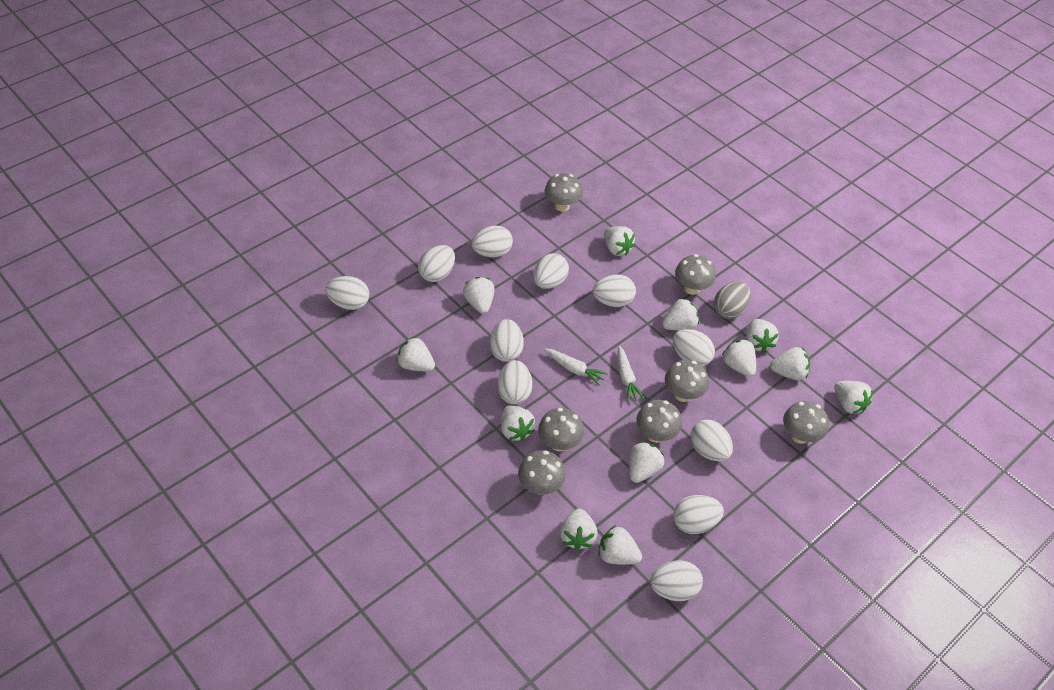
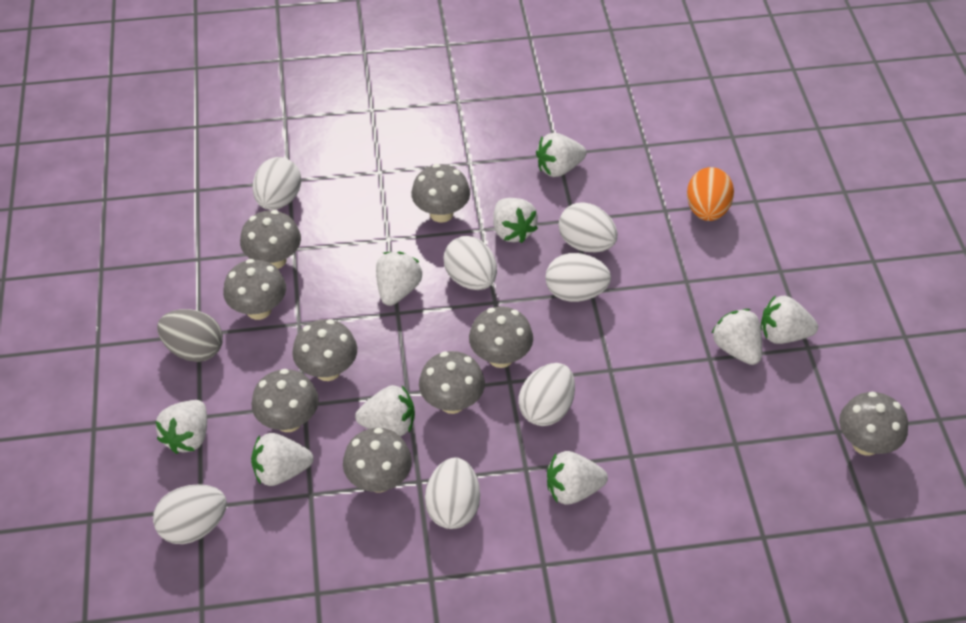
grey mushroom: 7 -> 9
orange egg: 0 -> 1
white carrot: 2 -> 0
white egg: 11 -> 7
white strawberry: 12 -> 9

